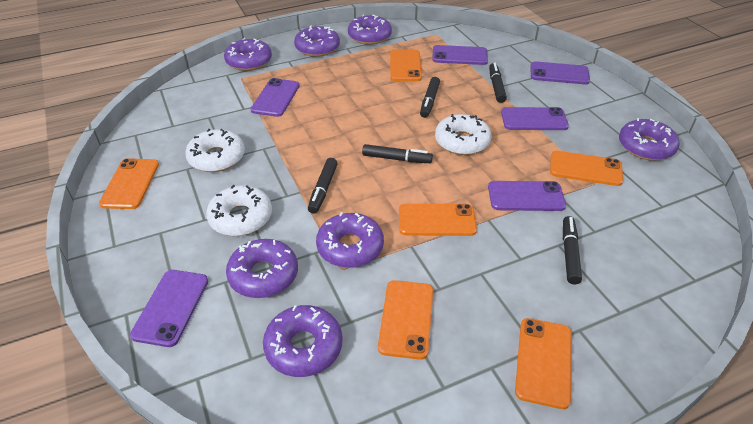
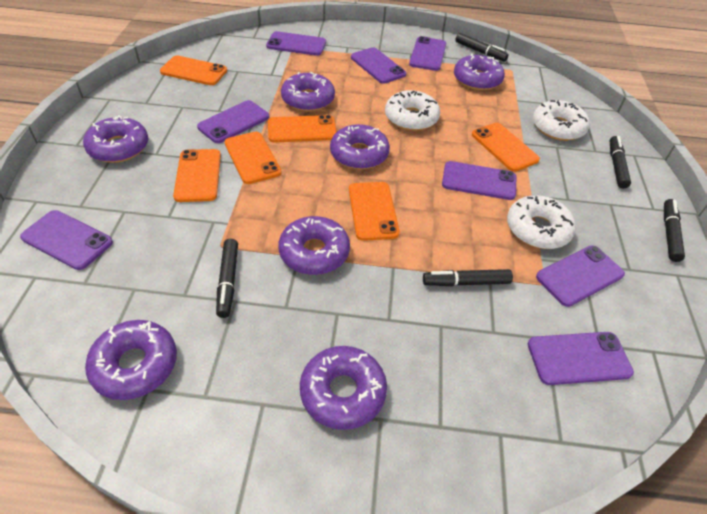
purple phone: 6 -> 8

